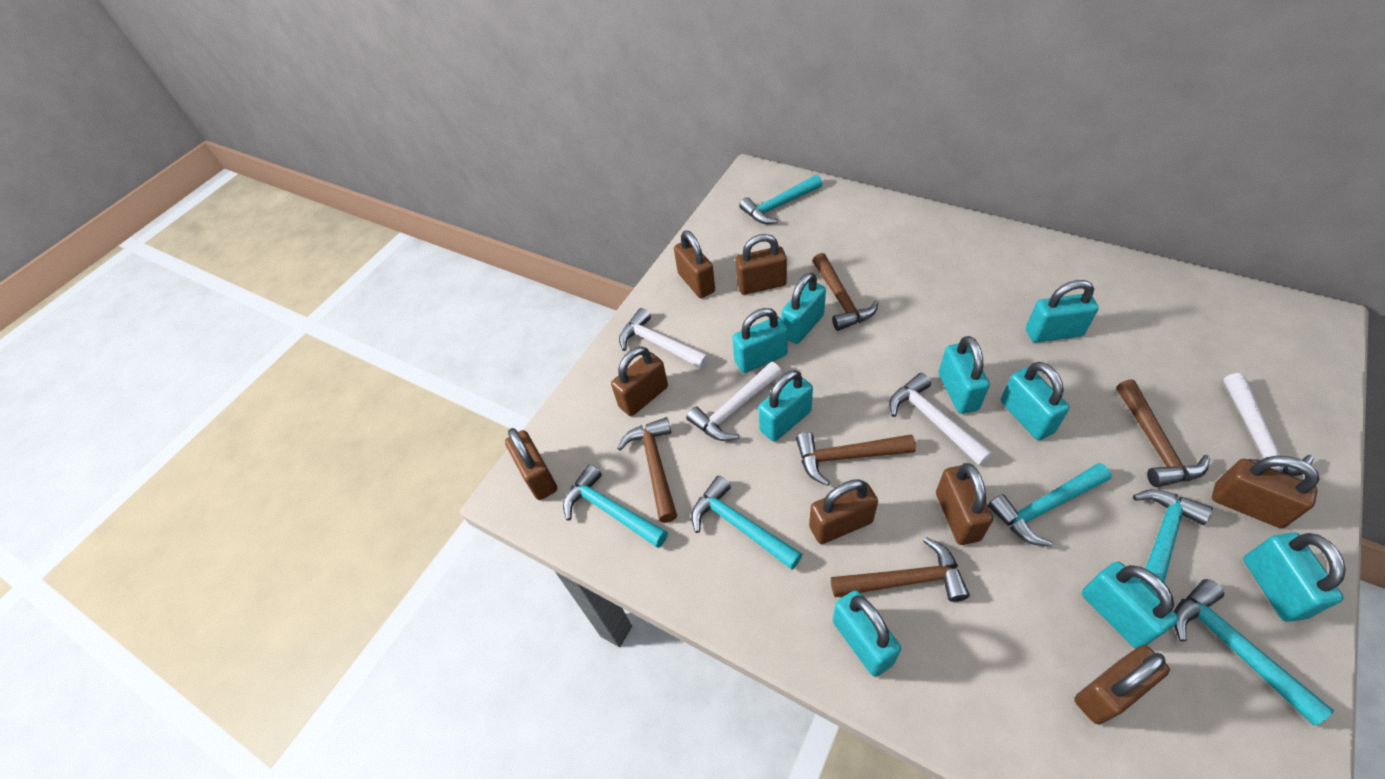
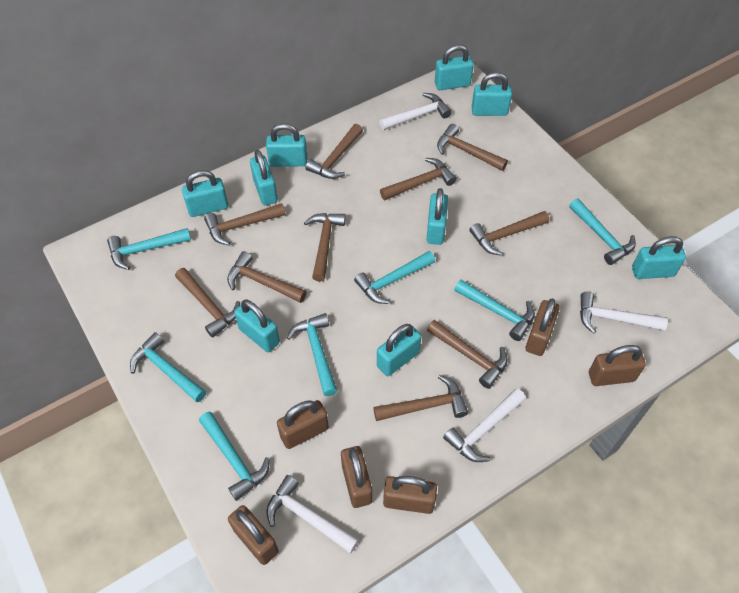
brown hammer: 5 -> 10
brown padlock: 8 -> 6
turquoise hammer: 6 -> 7

